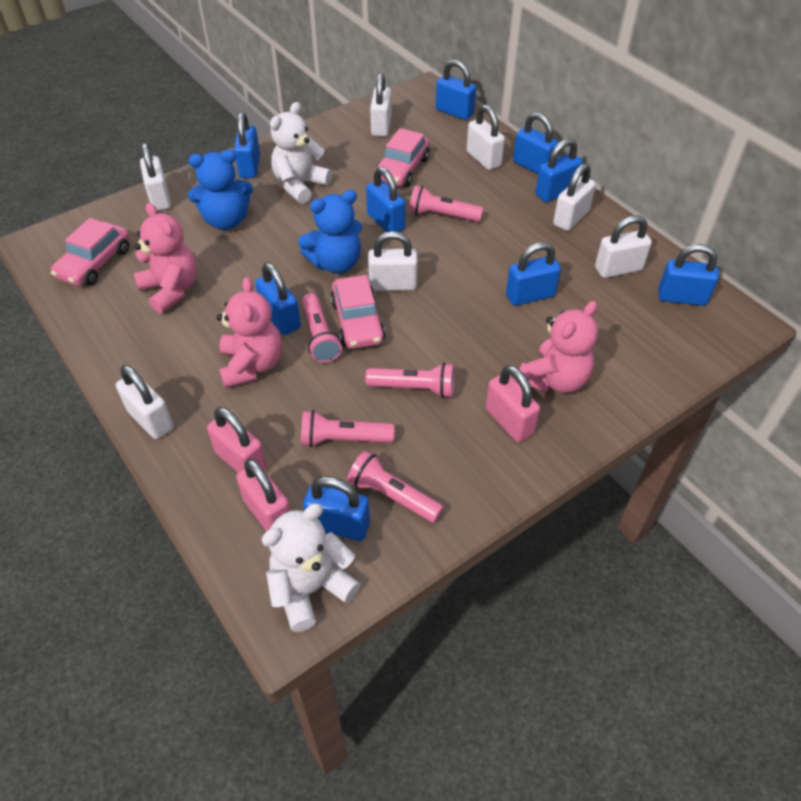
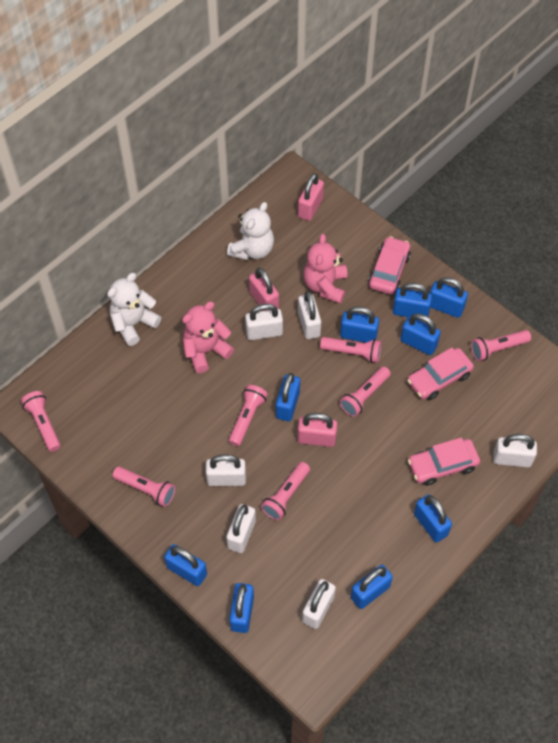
blue teddy bear: 2 -> 0
pink flashlight: 5 -> 7
pink teddy bear: 3 -> 2
white padlock: 7 -> 6

